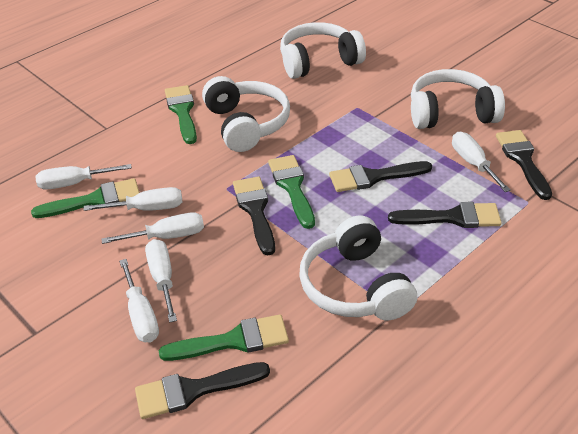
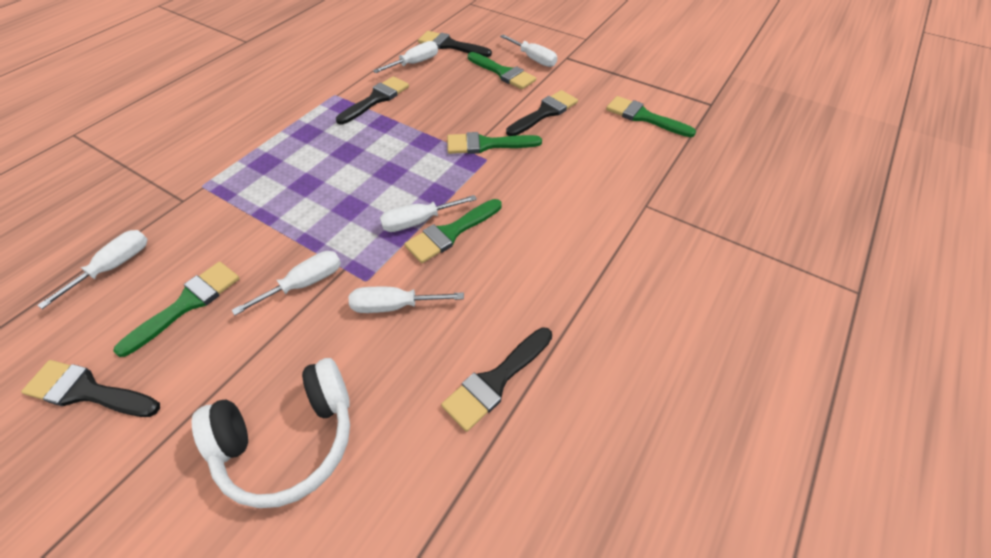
green brush: 4 -> 5
white headphones: 4 -> 1

